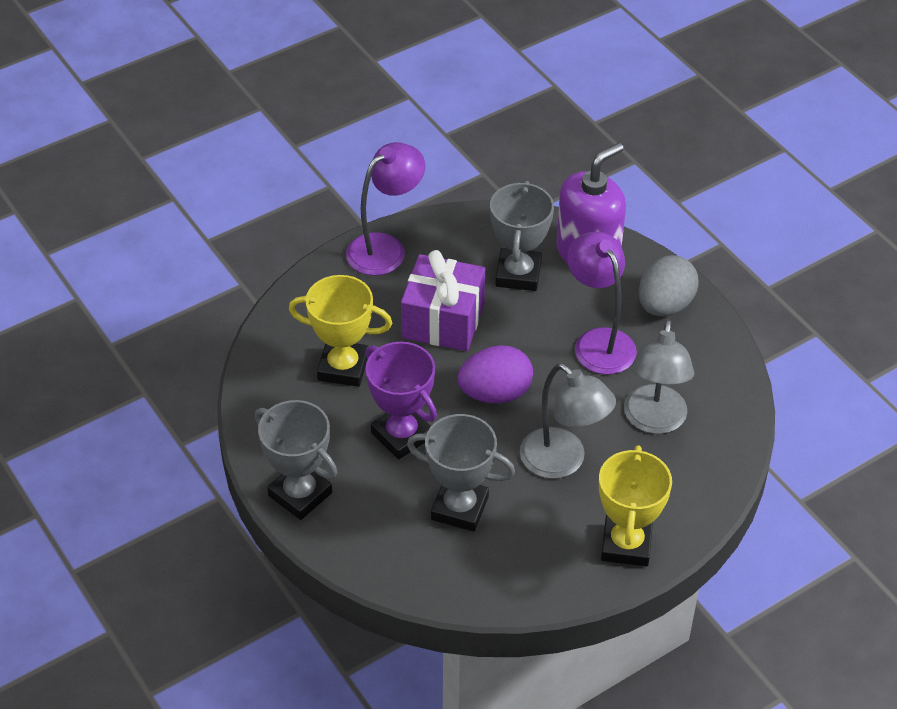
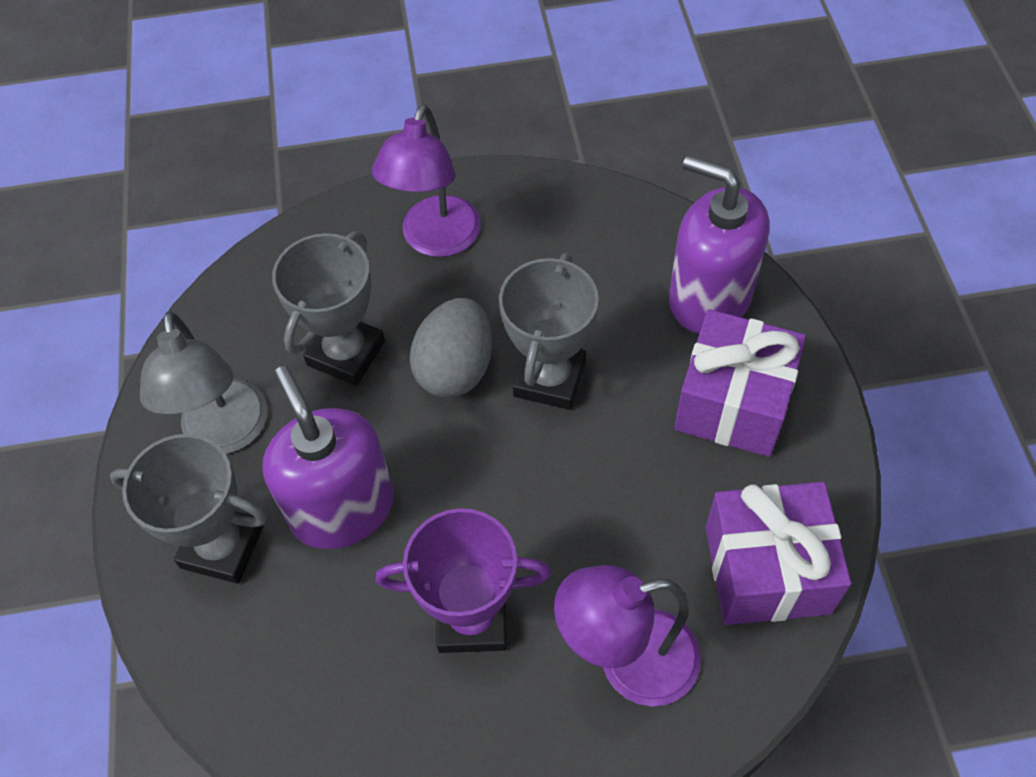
grey lamp: 2 -> 1
purple egg: 1 -> 0
purple gift: 1 -> 2
purple soap dispenser: 1 -> 2
yellow trophy: 2 -> 0

